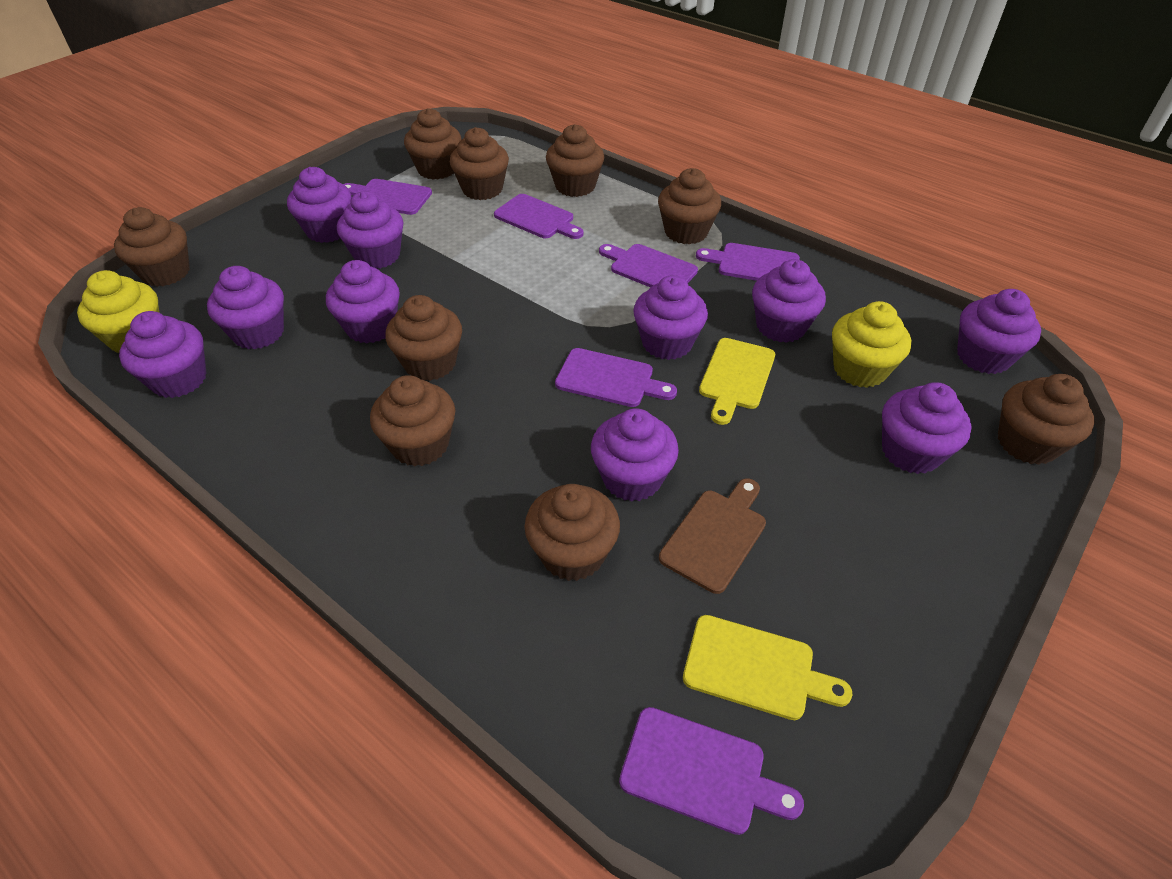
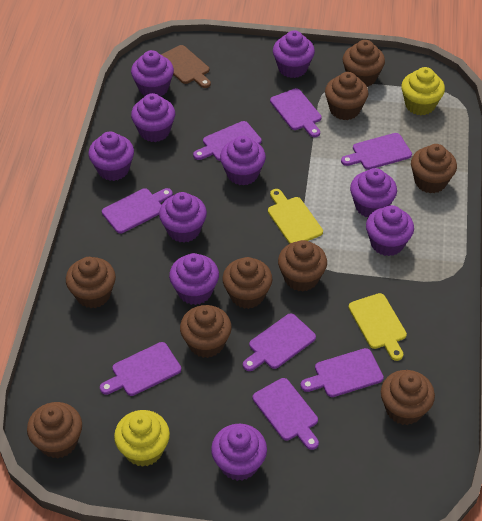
purple cutting board: 6 -> 8

